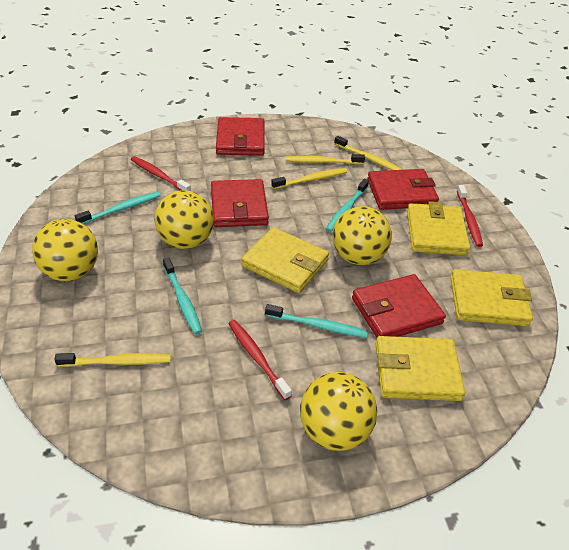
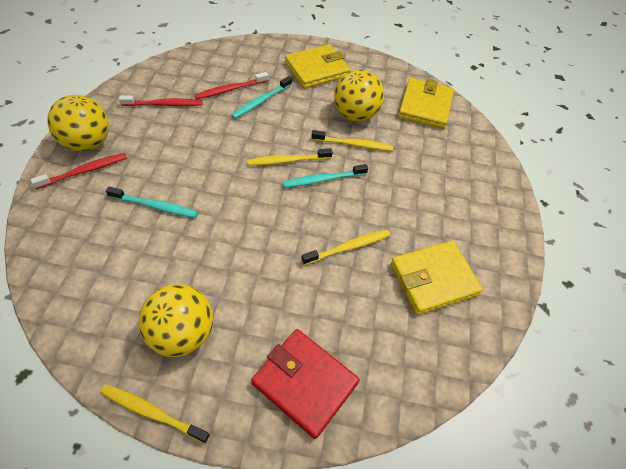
red wallet: 4 -> 1
turquoise toothbrush: 4 -> 3
yellow ball: 4 -> 3
yellow wallet: 4 -> 3

